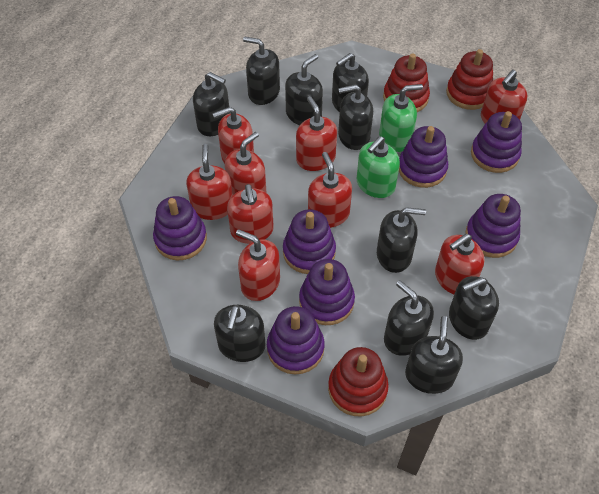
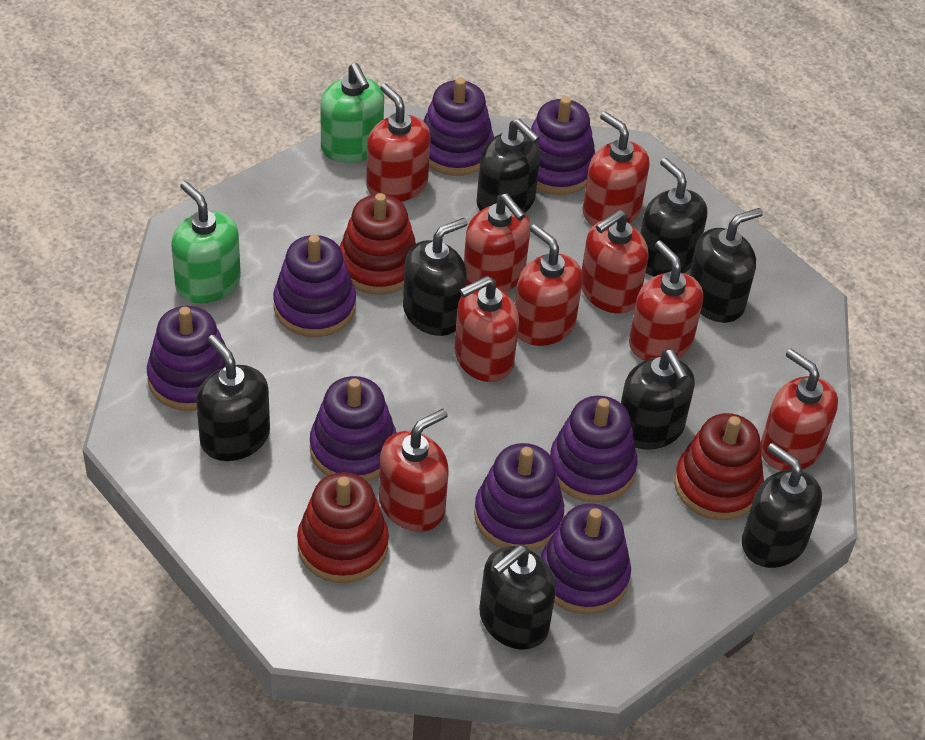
black soap dispenser: 10 -> 8
purple stacking toy: 7 -> 8

